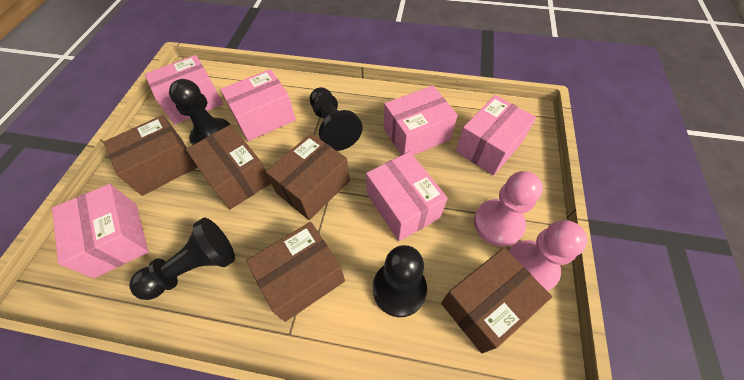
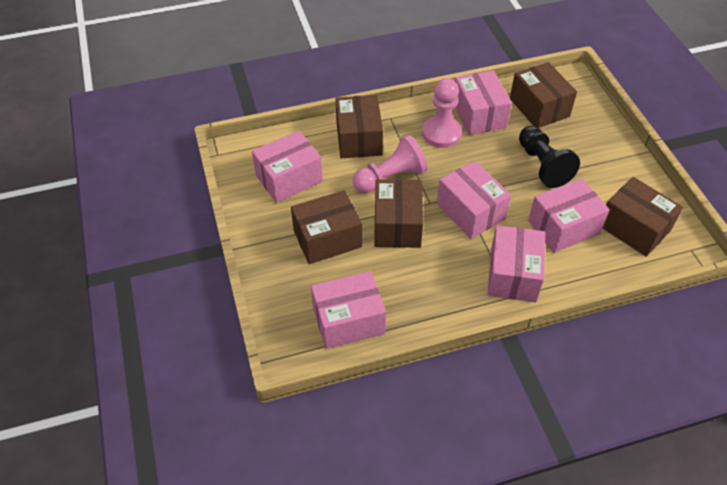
black pawn: 4 -> 1

